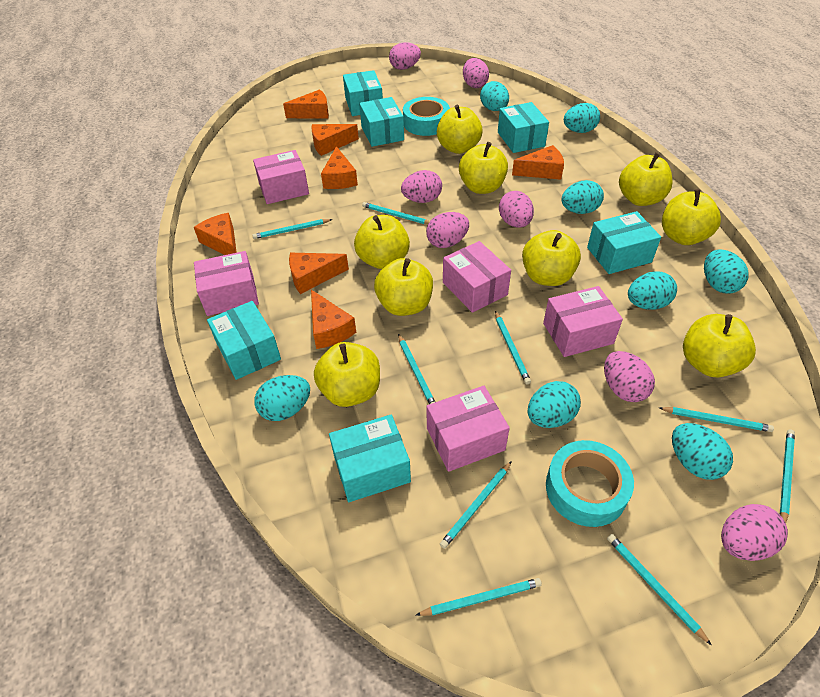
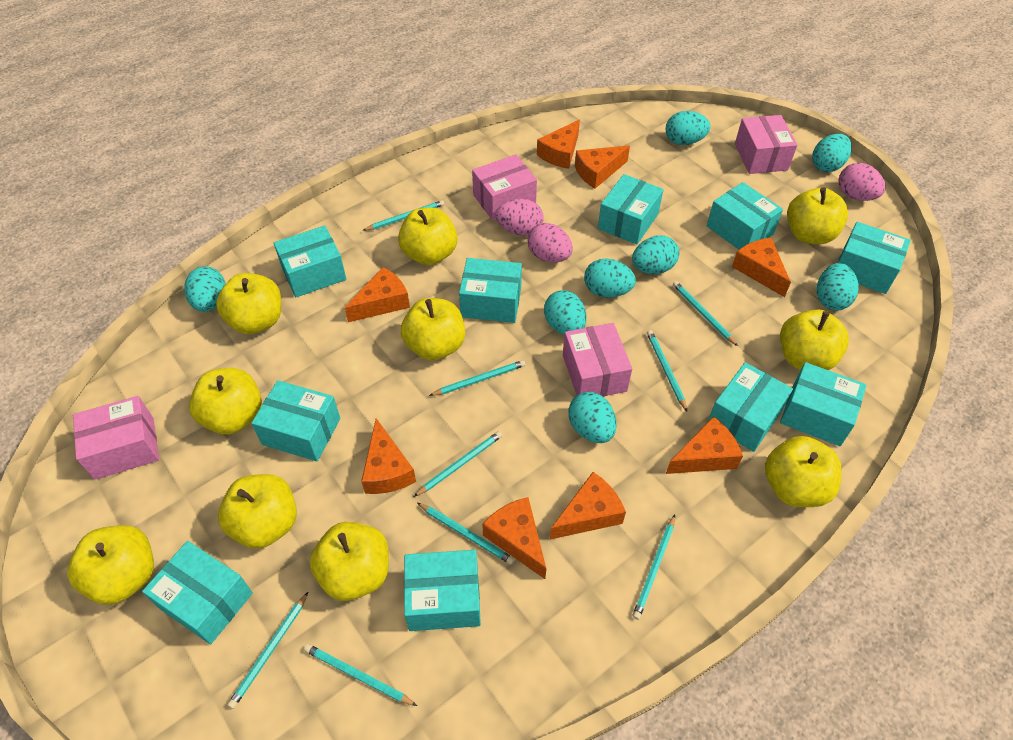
orange cheese: 7 -> 8
pink box: 5 -> 4
pink egg: 7 -> 3
turquoise box: 6 -> 10
turquoise tape: 2 -> 0
yellow apple: 9 -> 10

